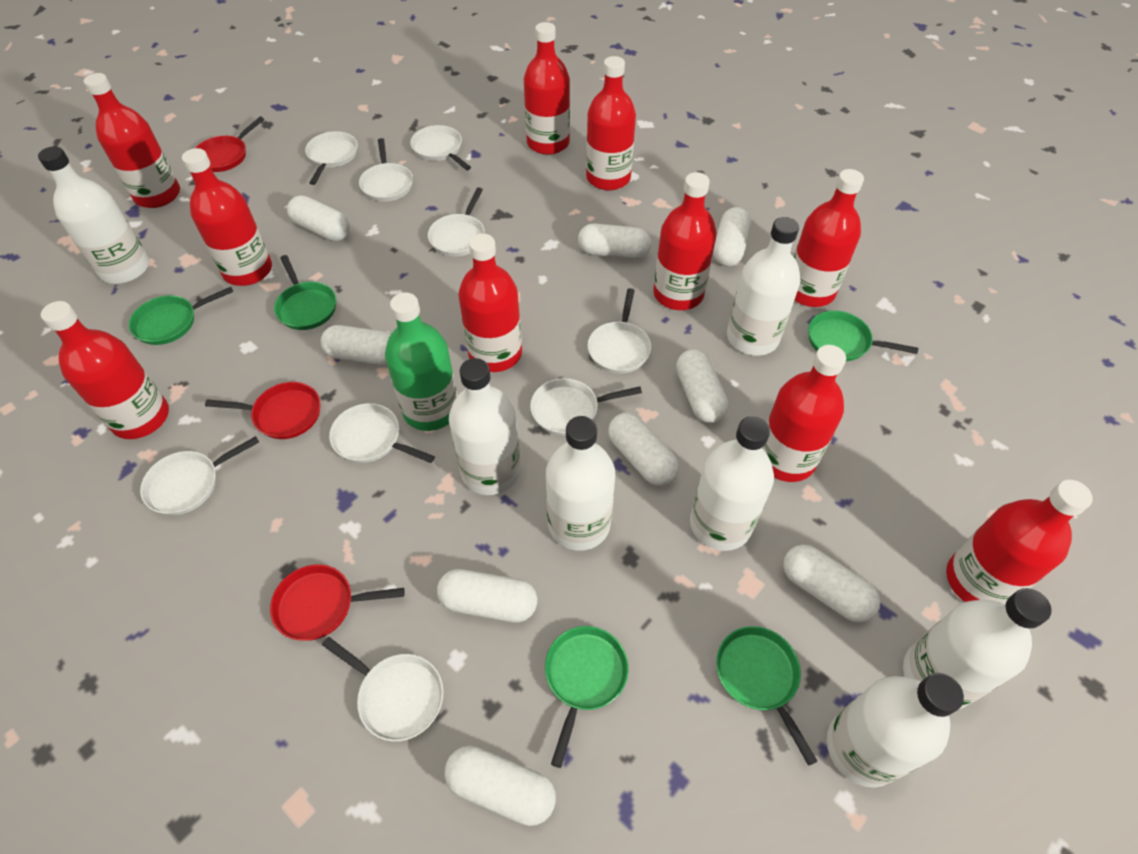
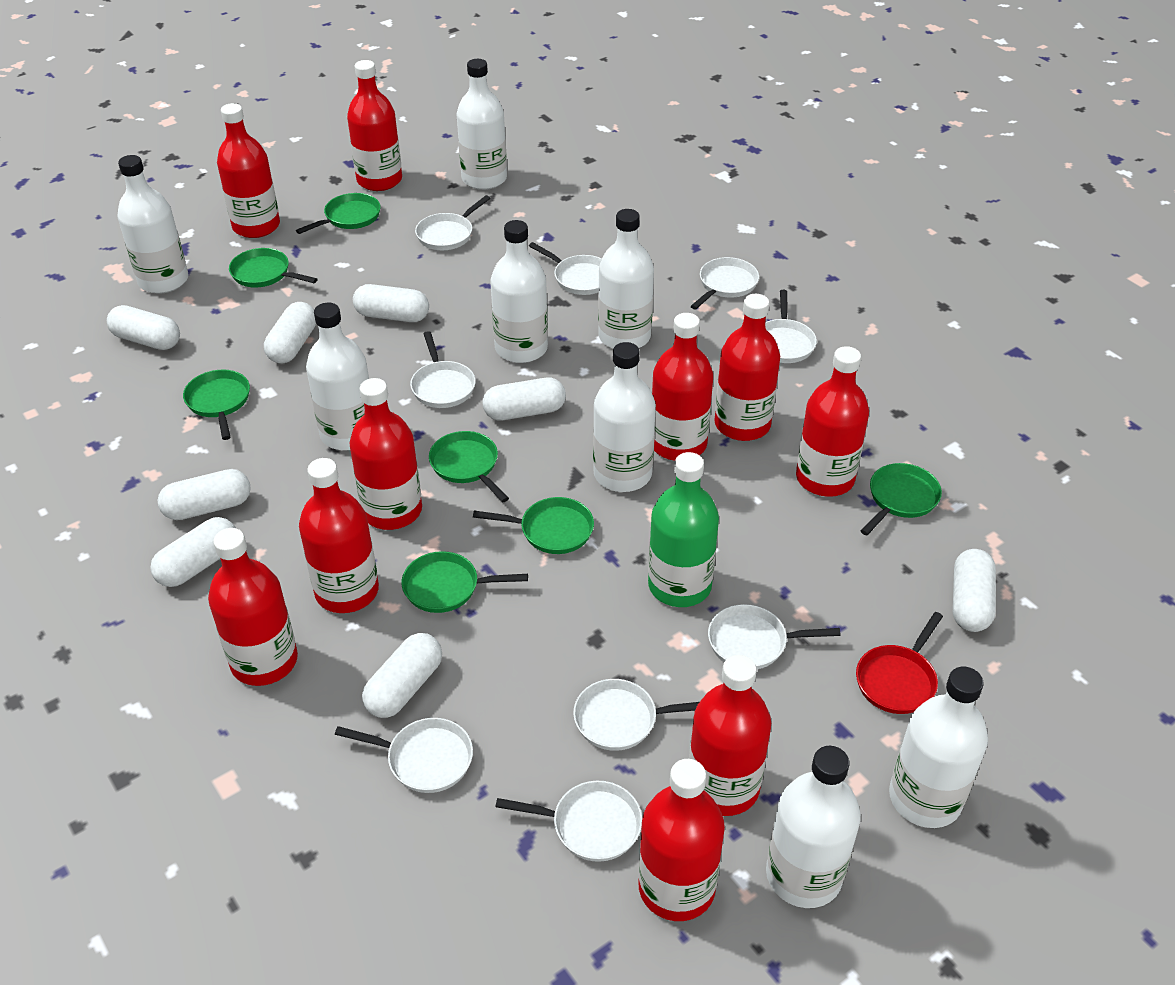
green pan: 5 -> 7
red pan: 3 -> 1
white bottle: 7 -> 8
white capsule: 9 -> 8

